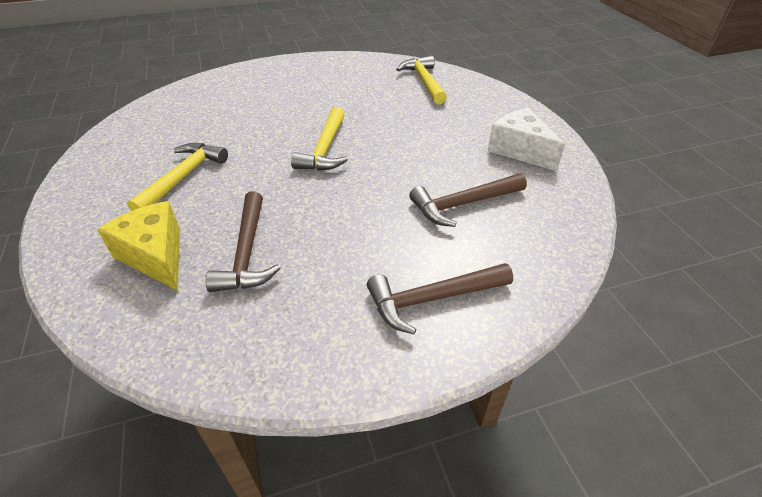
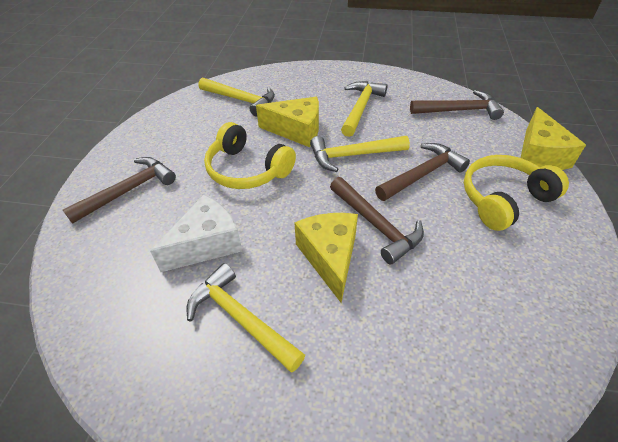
brown hammer: 3 -> 4
yellow cheese: 1 -> 3
yellow hammer: 3 -> 4
yellow headphones: 0 -> 2

